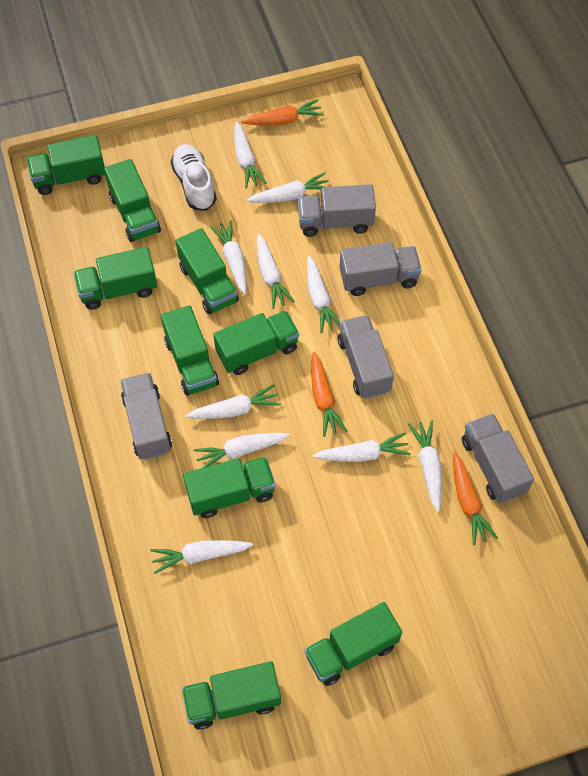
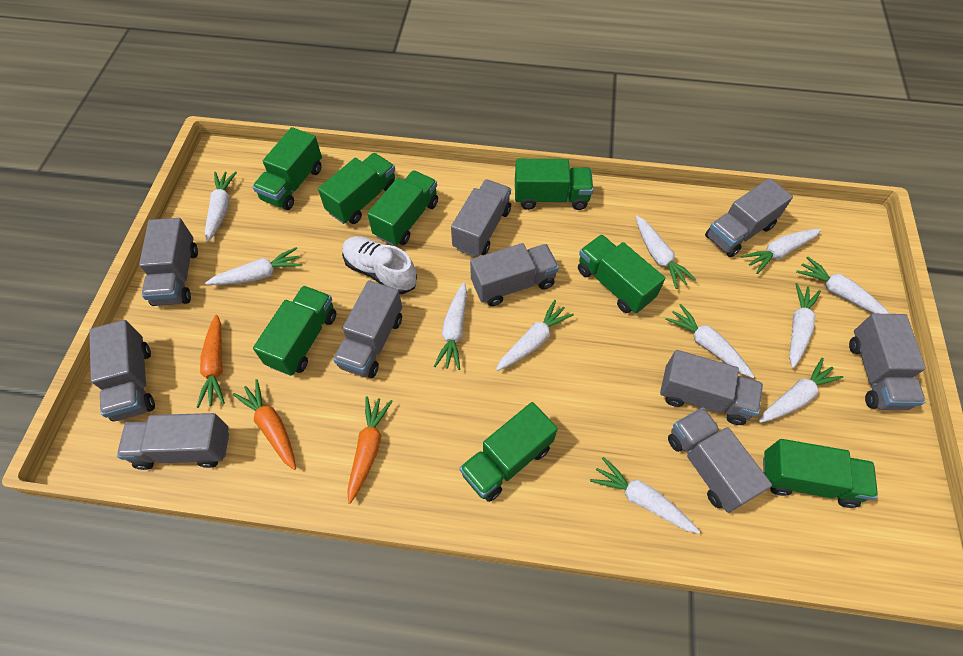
green truck: 9 -> 8
grey truck: 5 -> 10
white carrot: 10 -> 11

